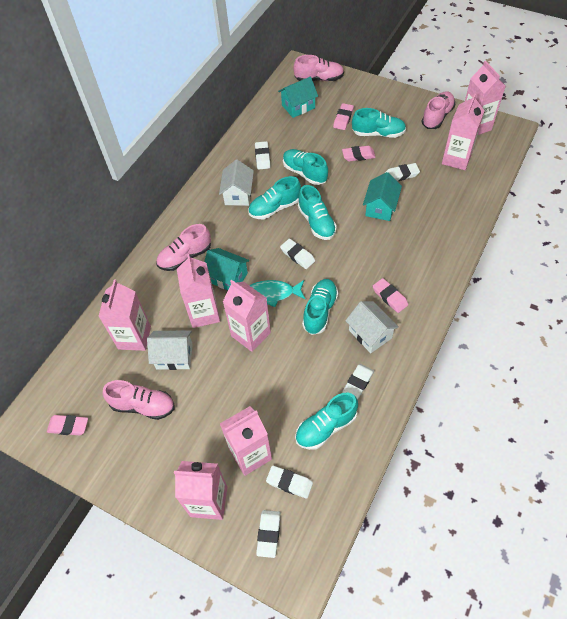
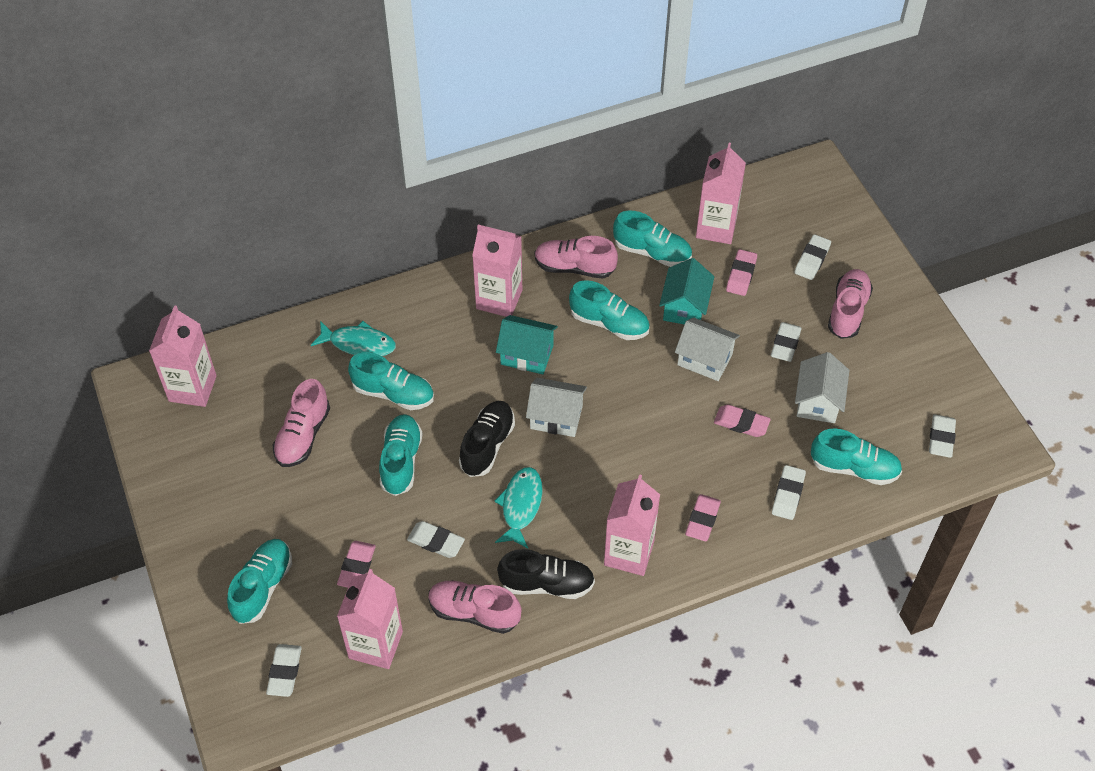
black shoe: 0 -> 2
pink carton: 7 -> 5
turquoise fish: 1 -> 2
turquoise house: 3 -> 2

